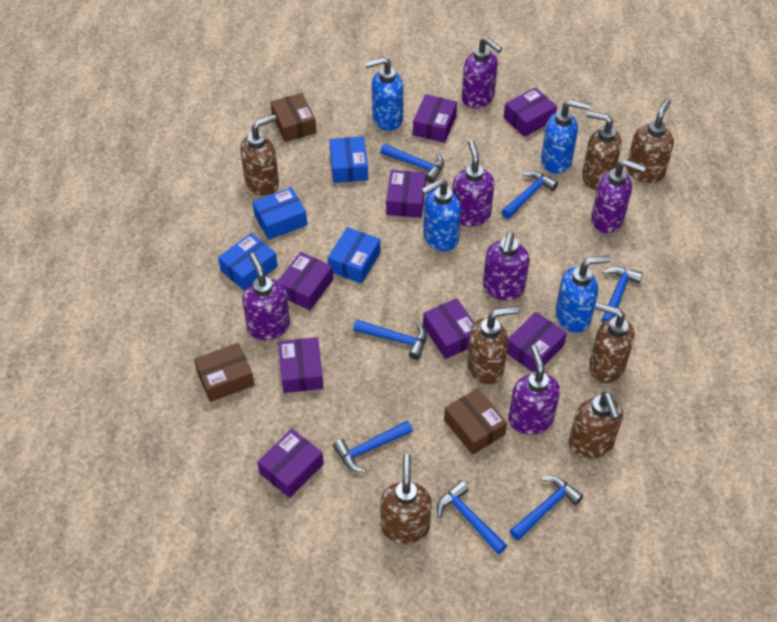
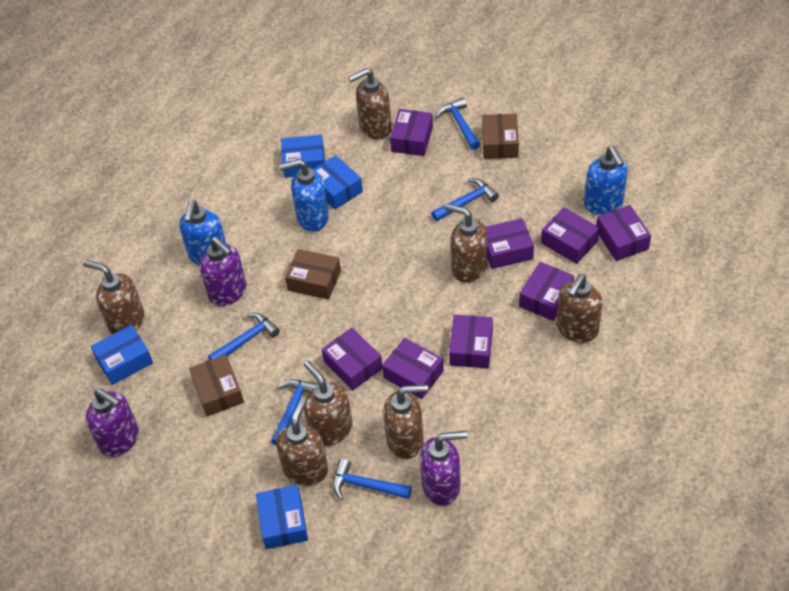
blue hammer: 7 -> 5
blue soap dispenser: 4 -> 3
purple soap dispenser: 6 -> 3

